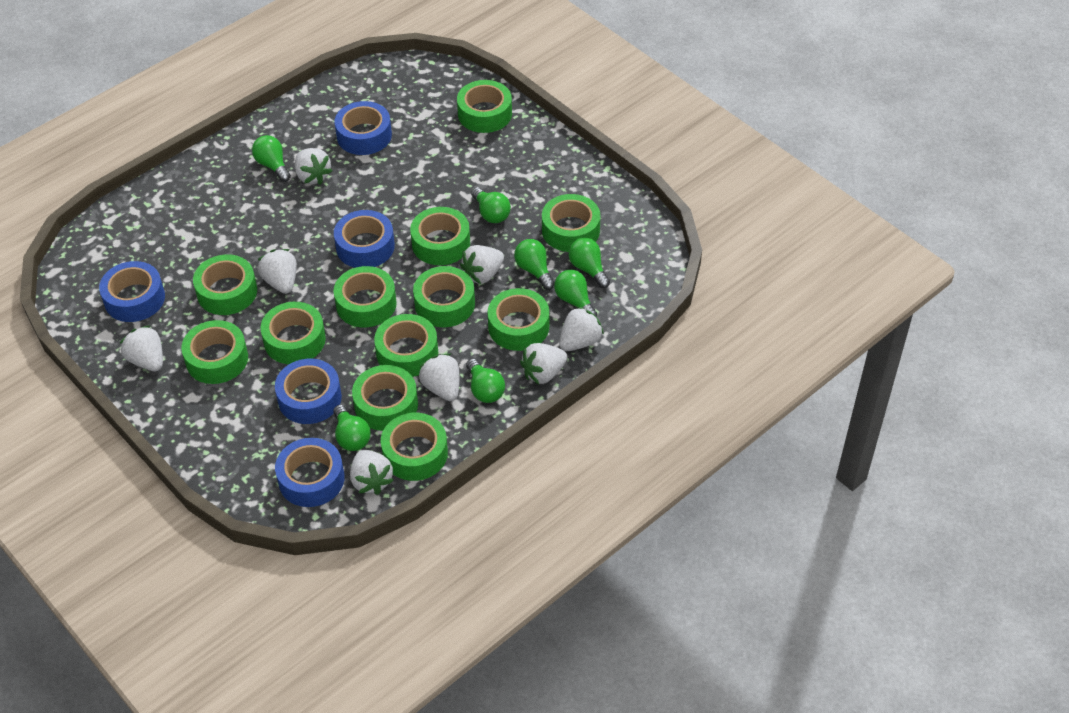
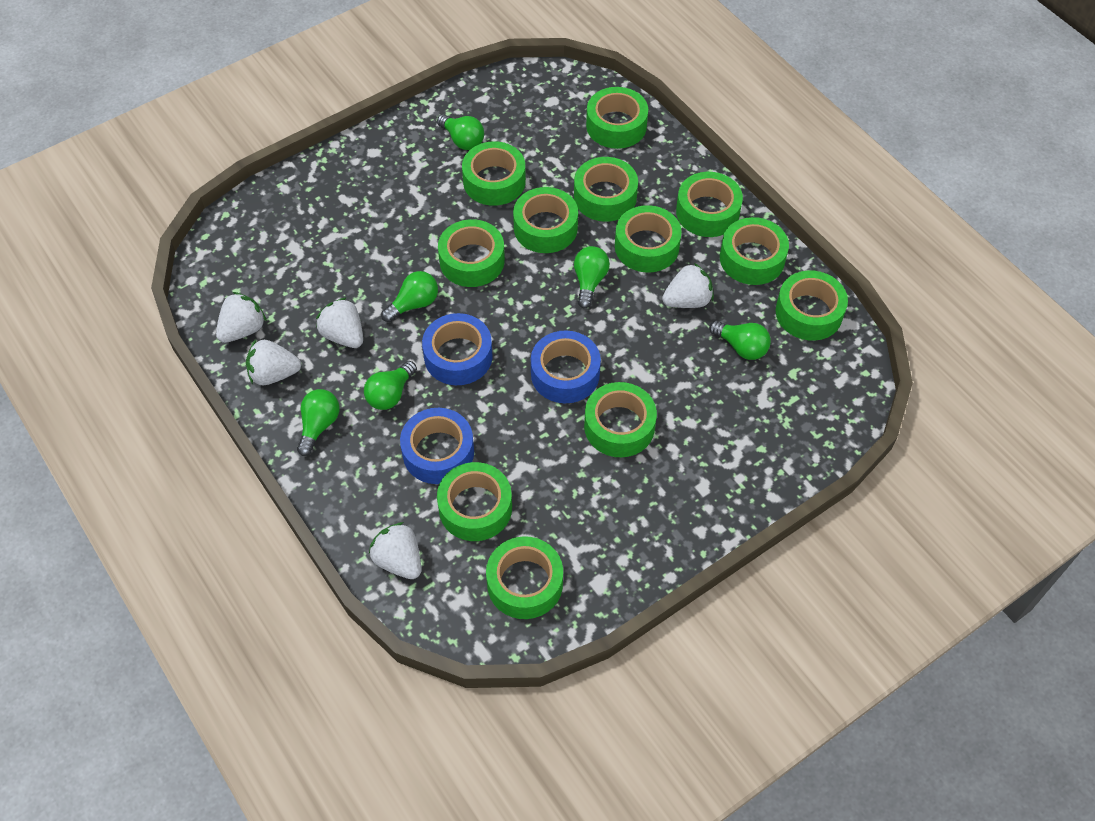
blue tape: 5 -> 3
green light bulb: 7 -> 6
white strawberry: 8 -> 5

